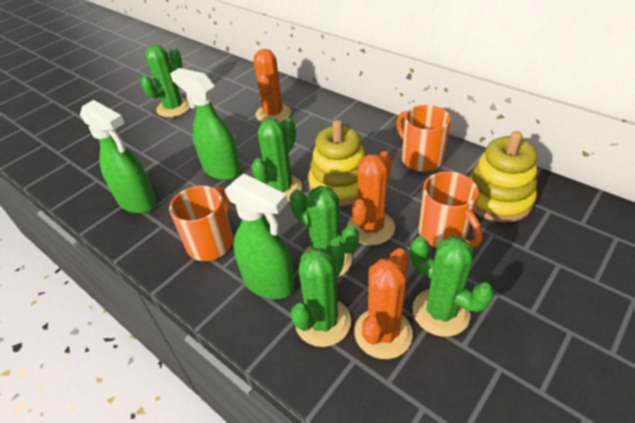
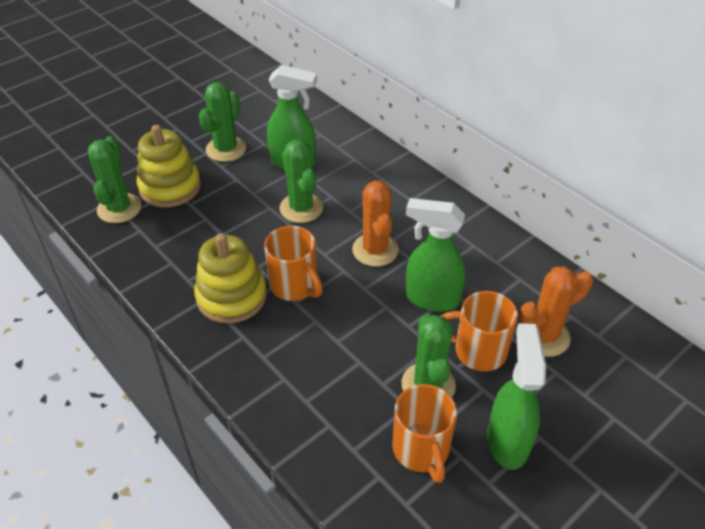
green cactus: 5 -> 4
orange cactus: 3 -> 2

